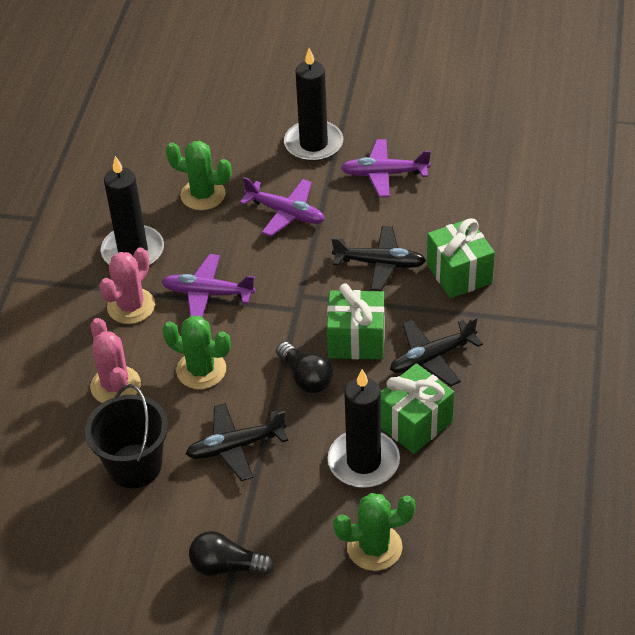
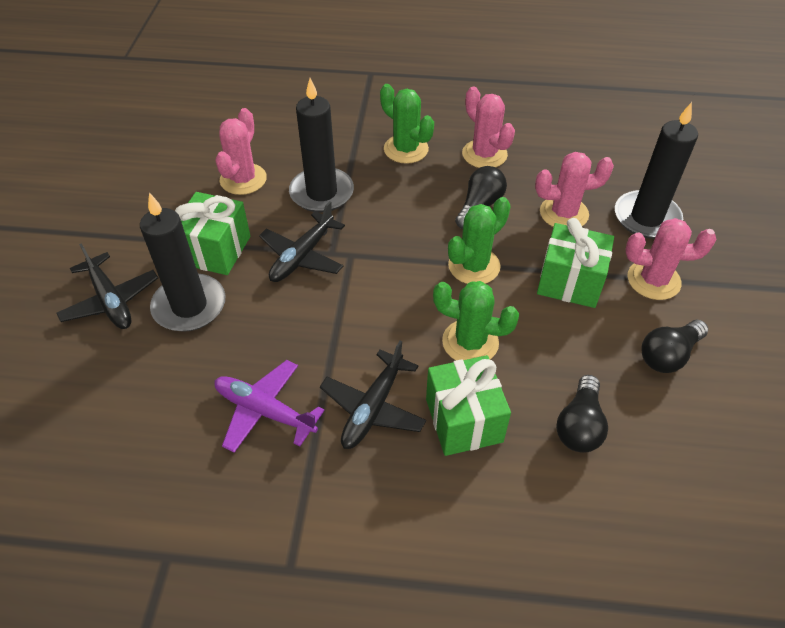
black bucket: 1 -> 0
black light bulb: 2 -> 3
pink cactus: 2 -> 4
purple plane: 3 -> 1

